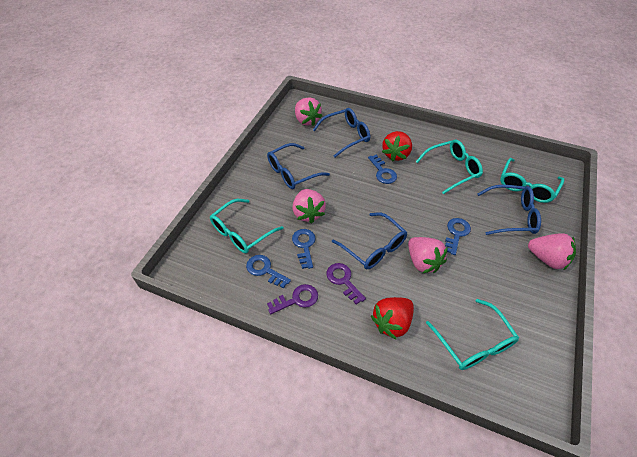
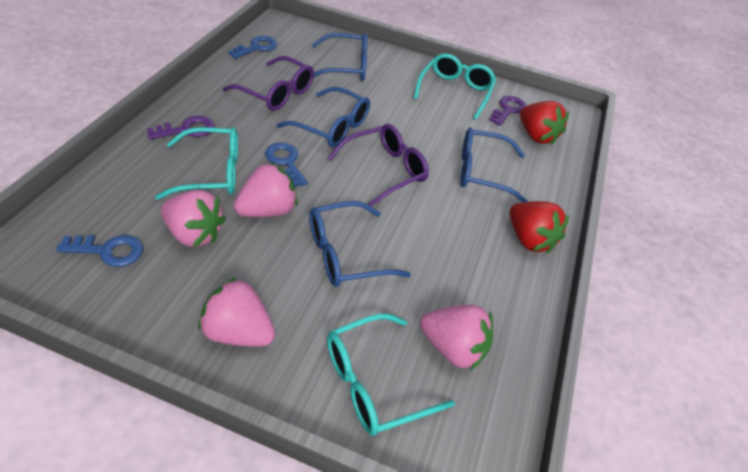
blue key: 4 -> 3
purple glasses: 0 -> 2
turquoise glasses: 4 -> 3

